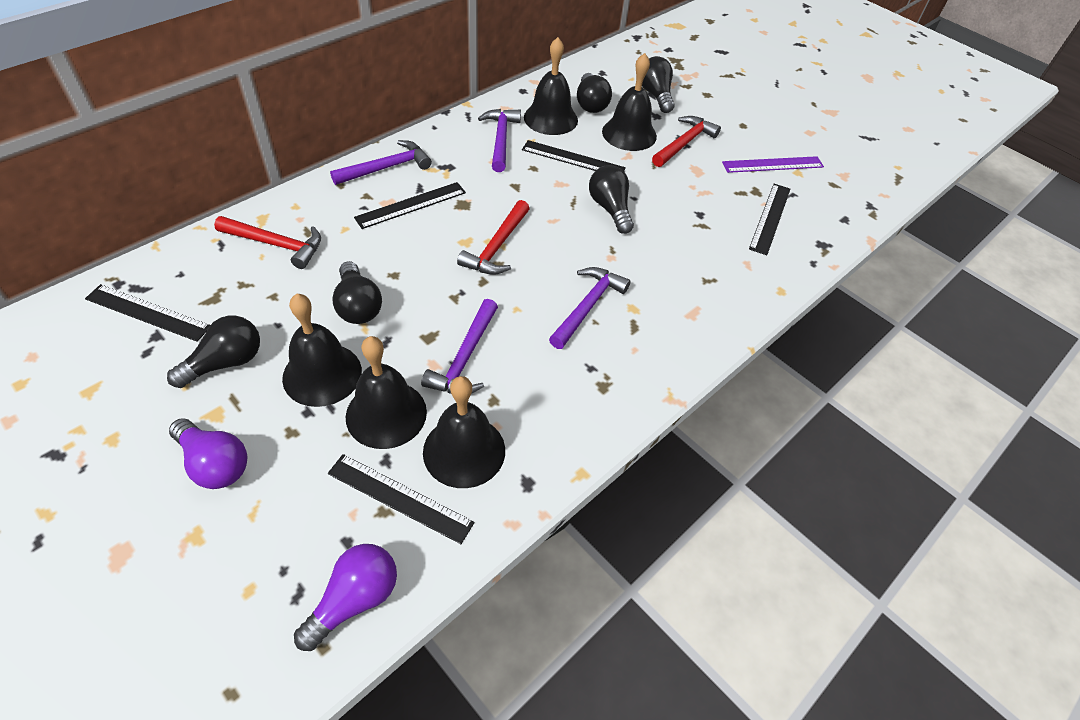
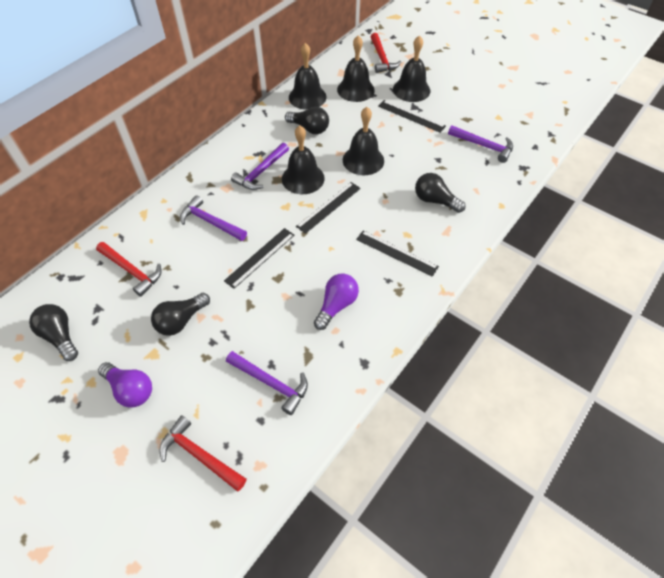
black light bulb: 5 -> 4
black ruler: 5 -> 4
purple ruler: 1 -> 0

